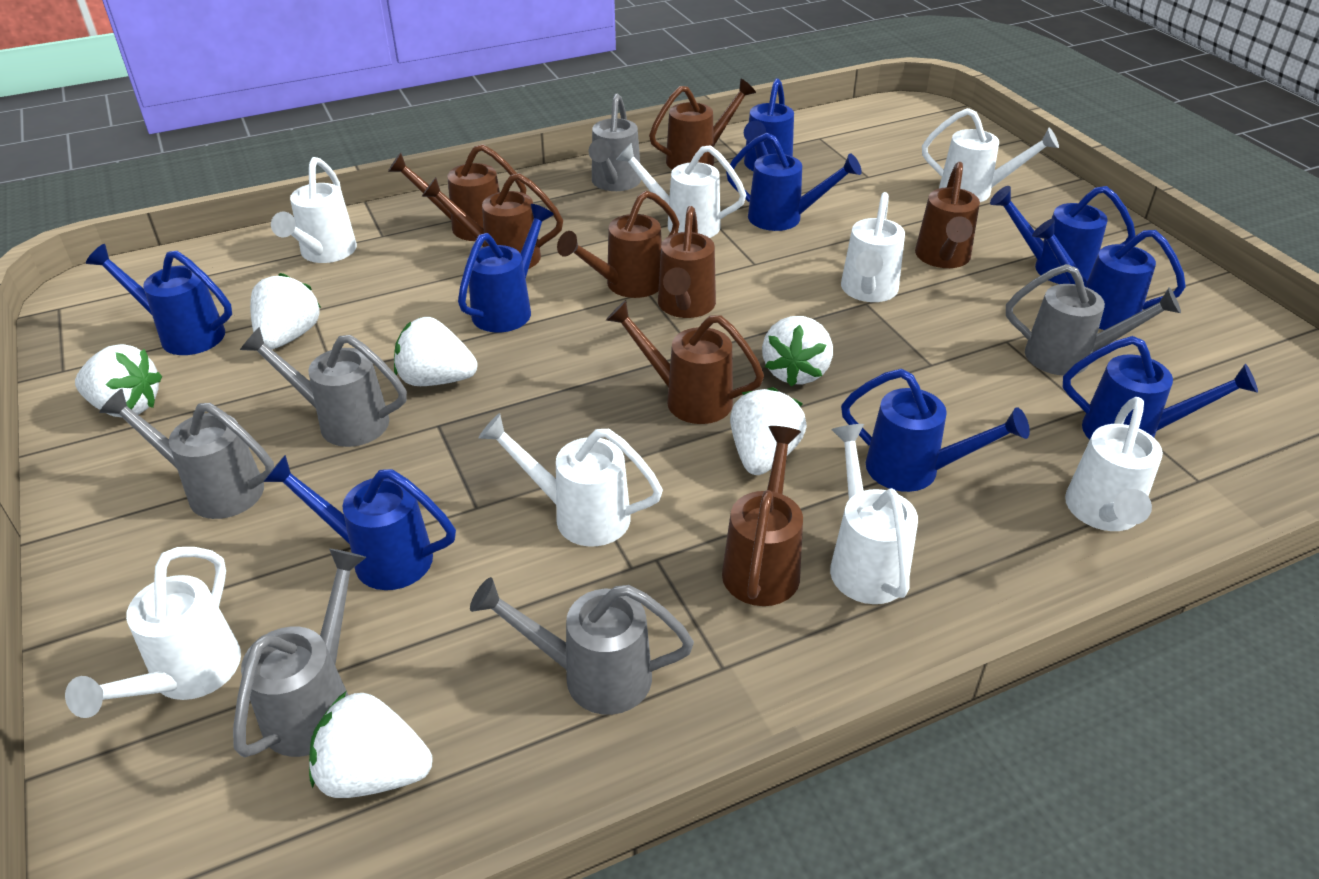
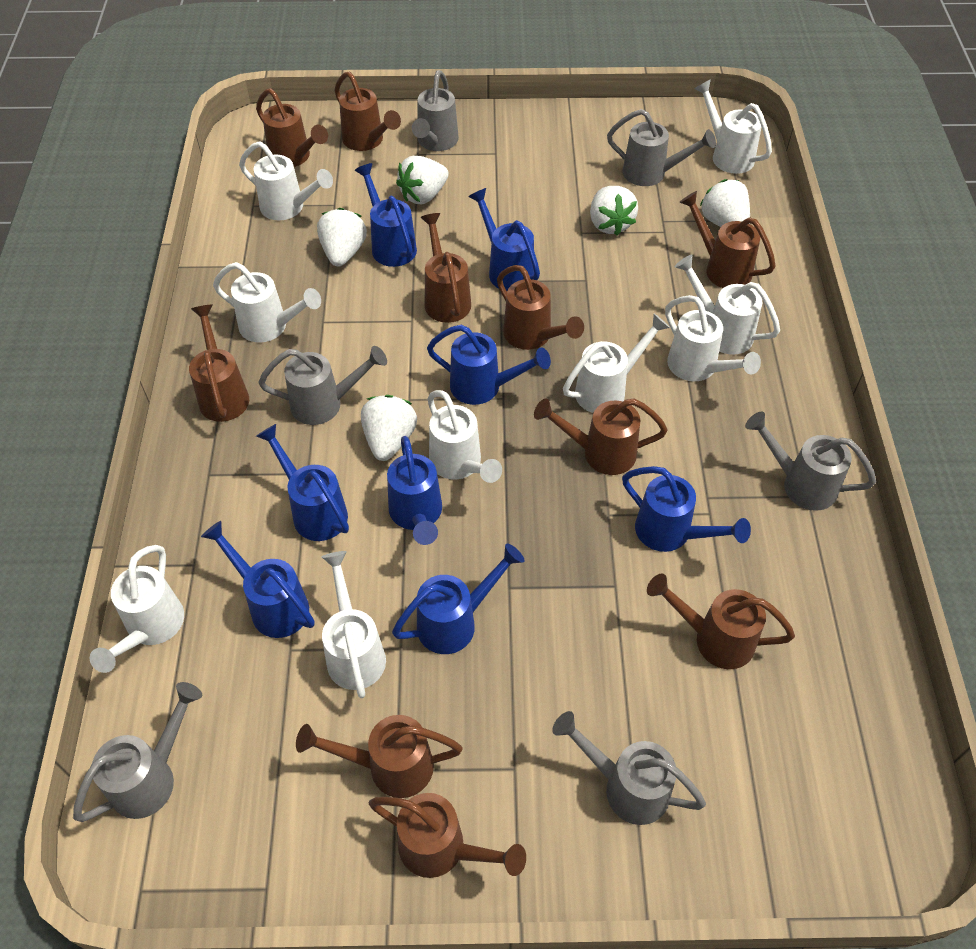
blue watering can: 9 -> 8
brown watering can: 8 -> 10
white strawberry: 6 -> 5
white watering can: 8 -> 9

